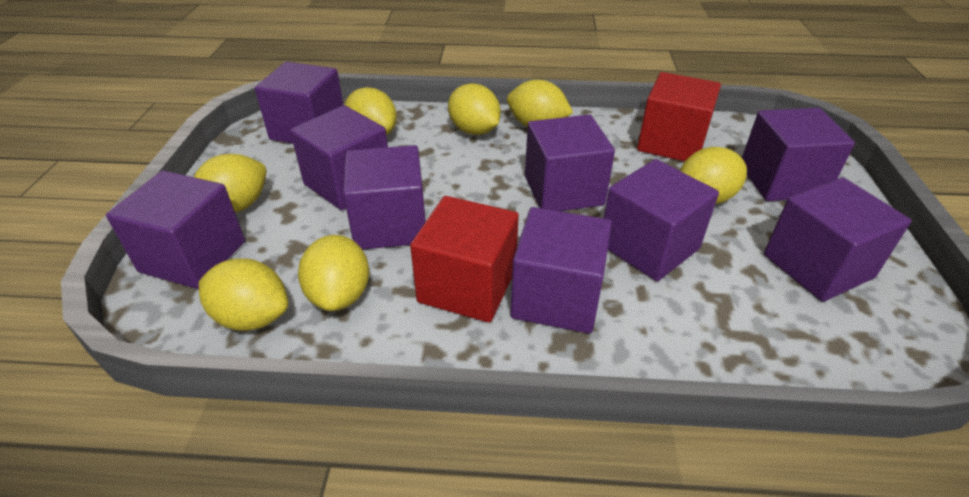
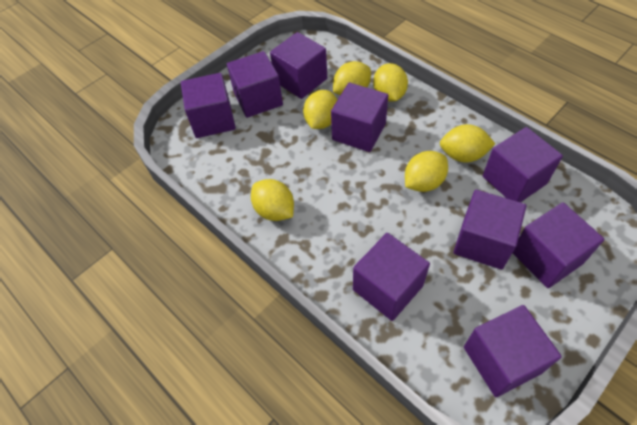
red cube: 2 -> 0
yellow lemon: 7 -> 6

